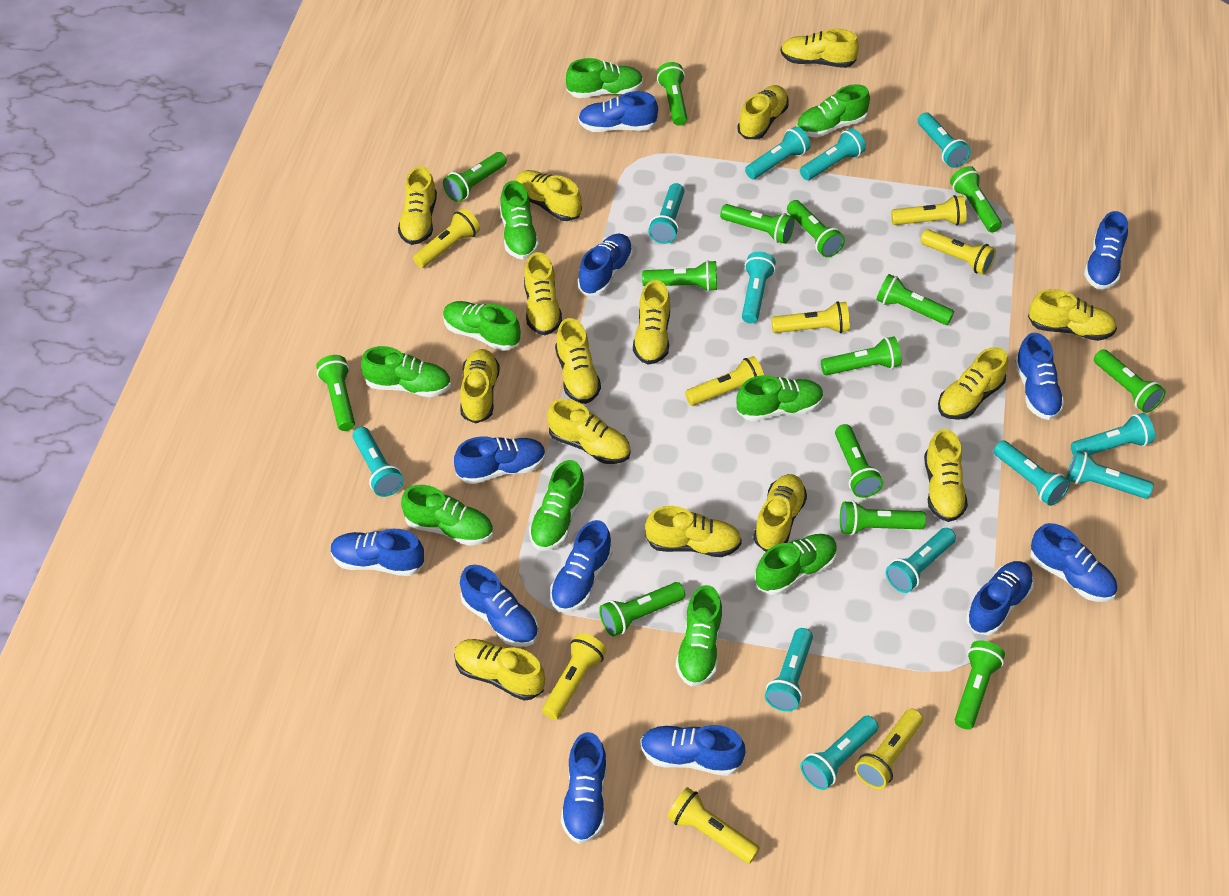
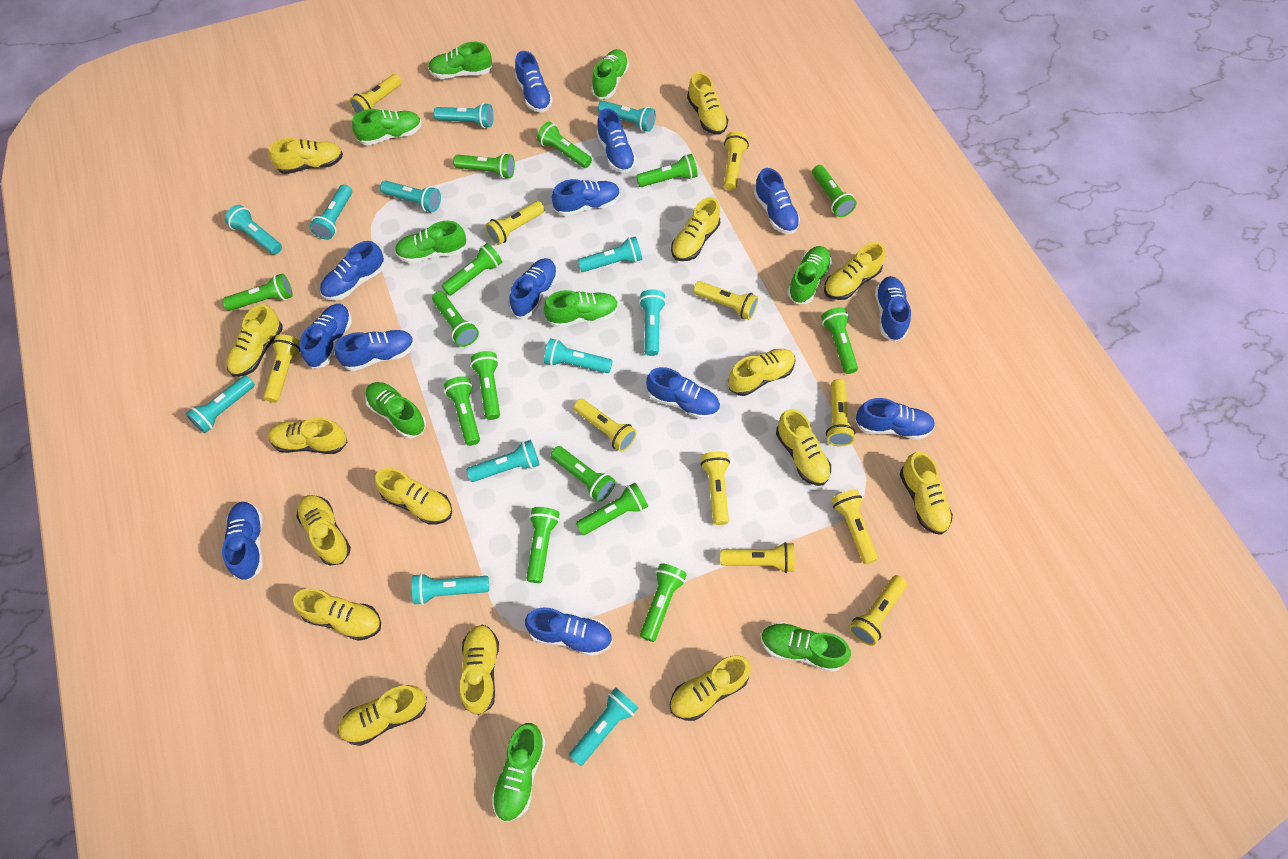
blue shoe: 12 -> 13
green shoe: 10 -> 9
yellow flashlight: 8 -> 11

